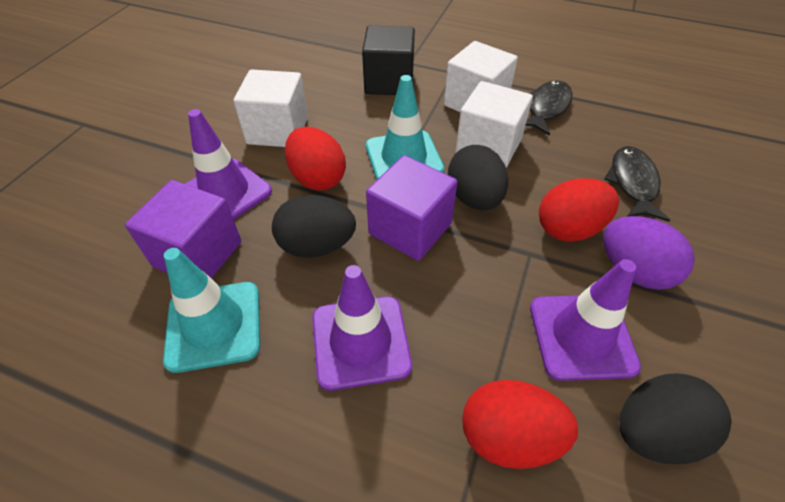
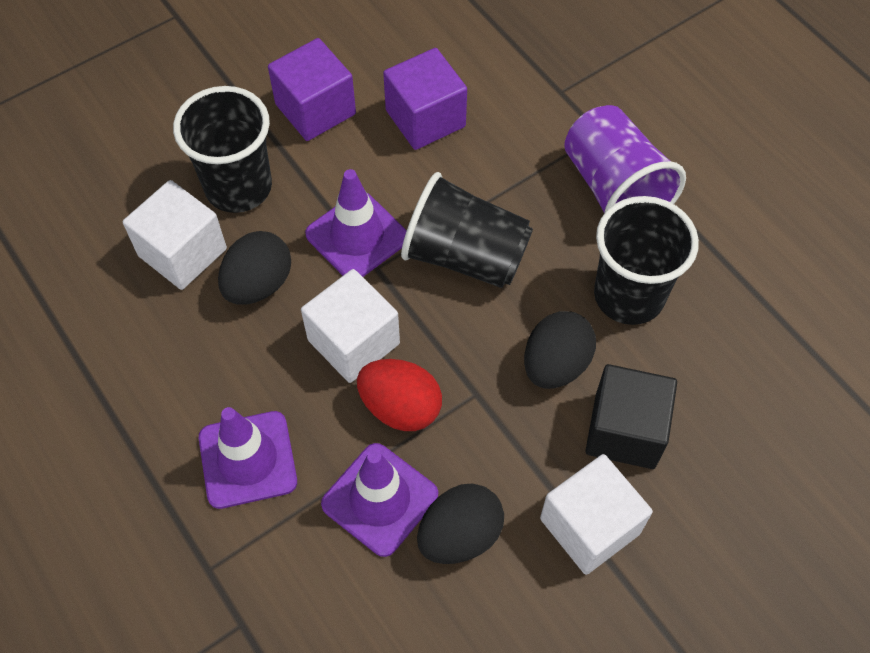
black cup: 0 -> 3
black fish: 2 -> 0
purple cup: 0 -> 1
purple egg: 1 -> 0
red egg: 3 -> 1
turquoise traffic cone: 2 -> 0

